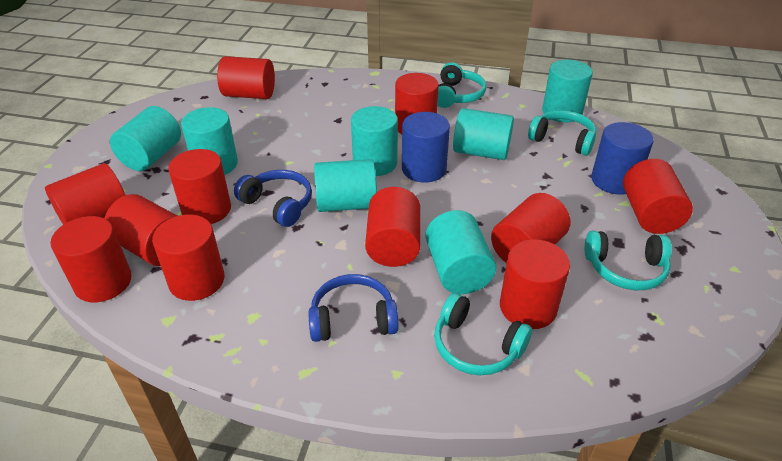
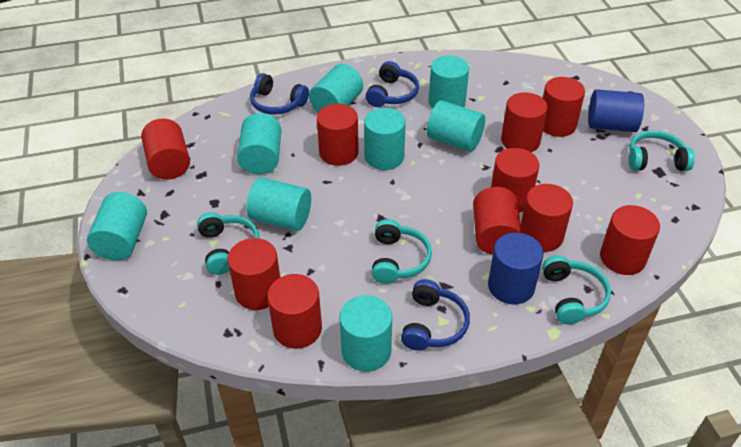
blue headphones: 2 -> 3
red cylinder: 11 -> 10
turquoise cylinder: 7 -> 8

